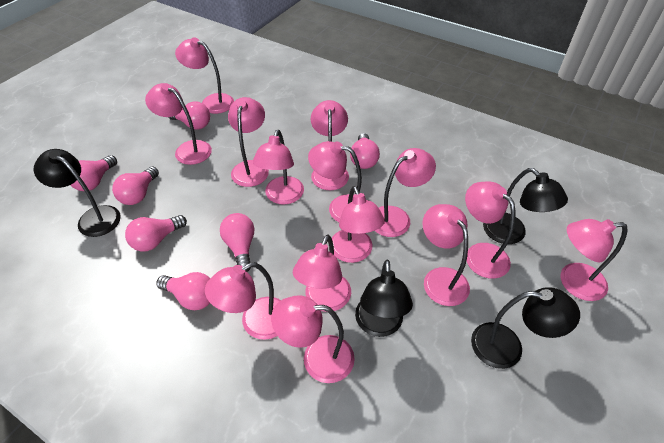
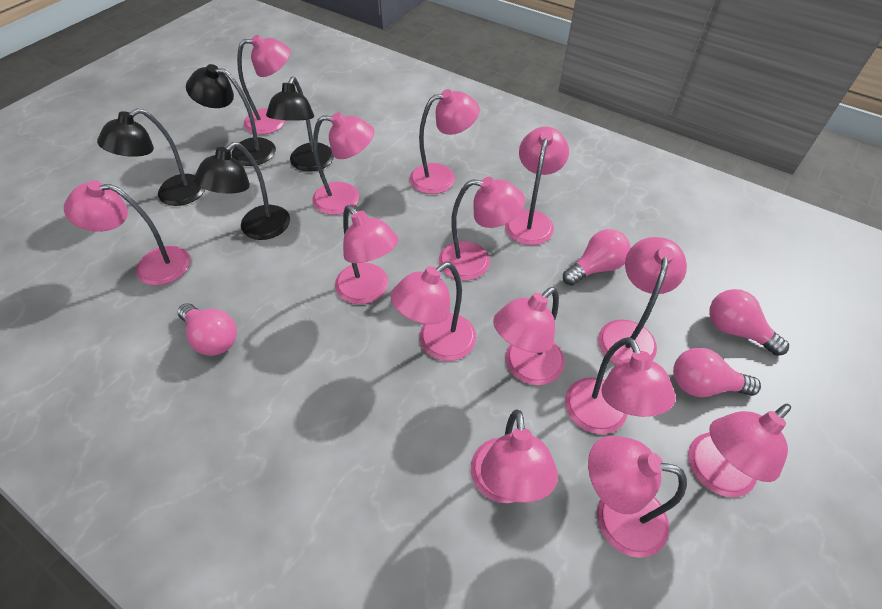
pink light bulb: 7 -> 4

